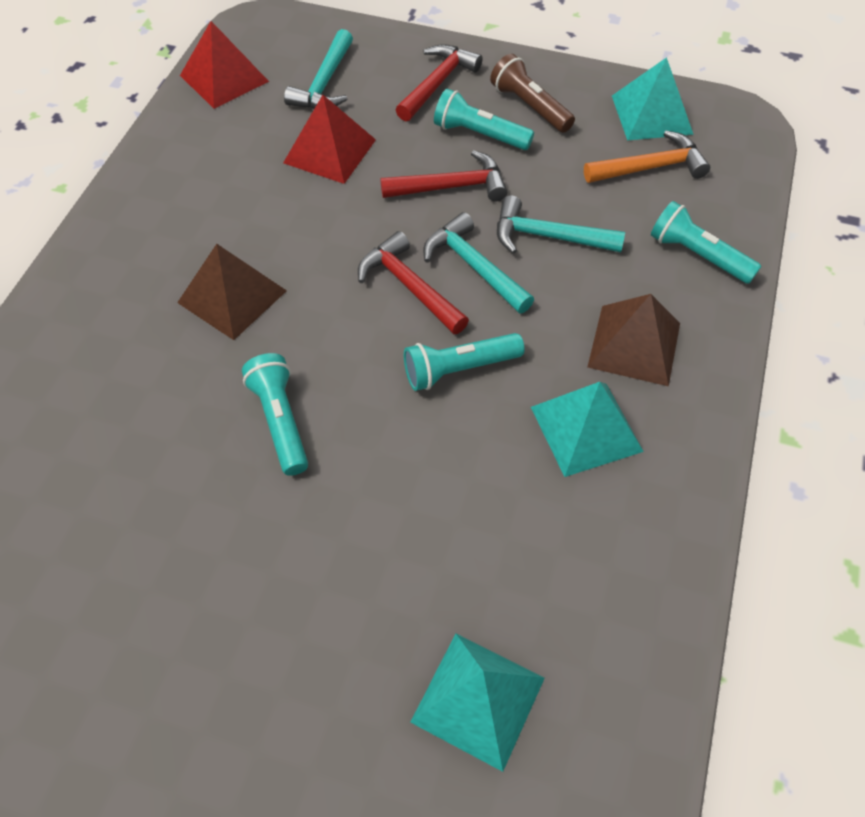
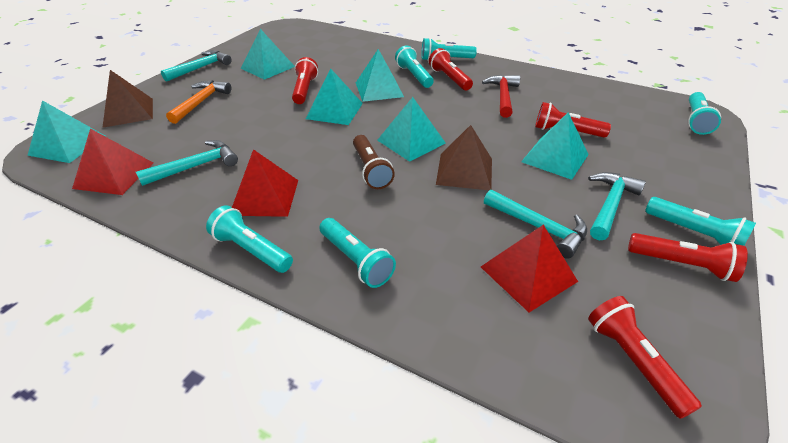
red flashlight: 0 -> 5
red hammer: 3 -> 1
red pyramid: 2 -> 3
turquoise flashlight: 4 -> 6
turquoise hammer: 3 -> 4
turquoise pyramid: 3 -> 6

